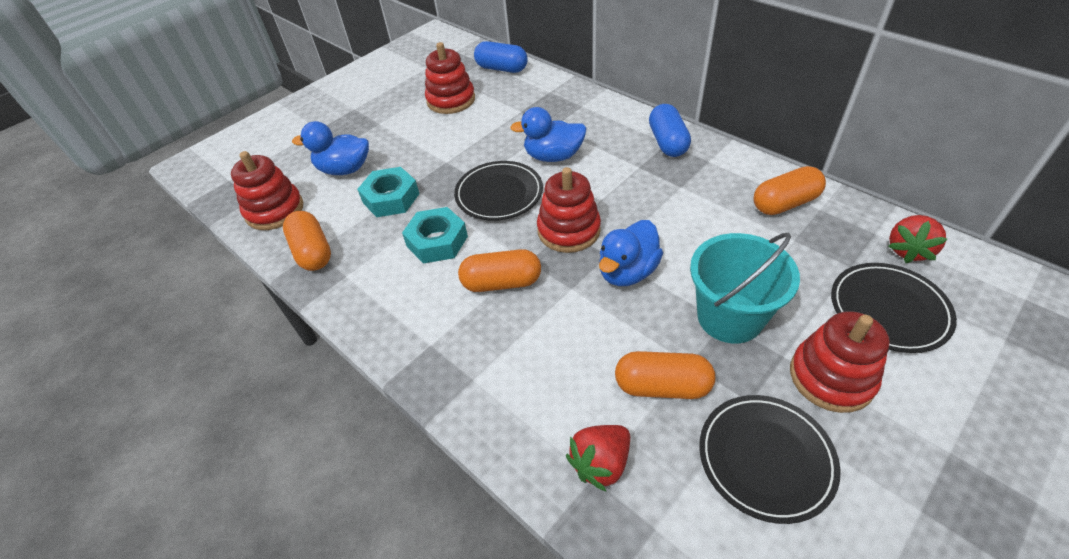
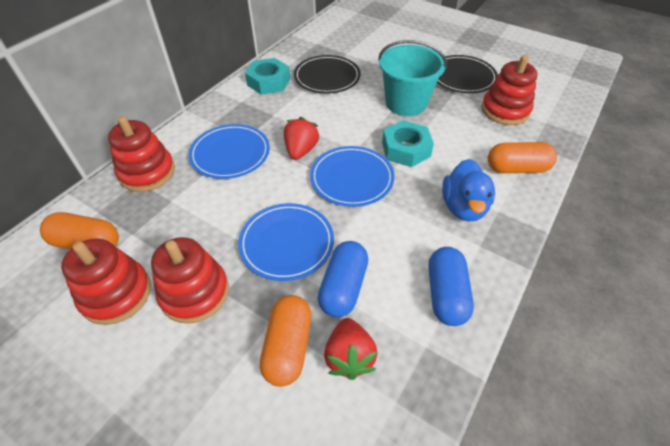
black plate: 3 -> 2
blue duck: 3 -> 1
blue plate: 0 -> 3
orange capsule: 4 -> 3

